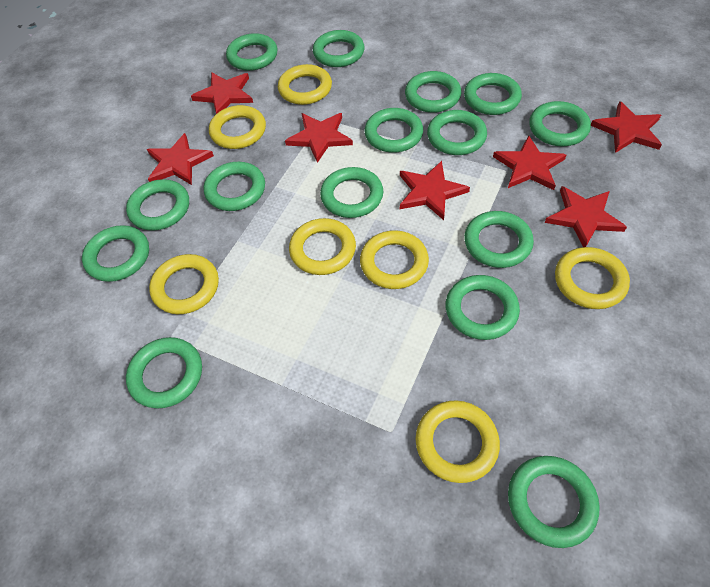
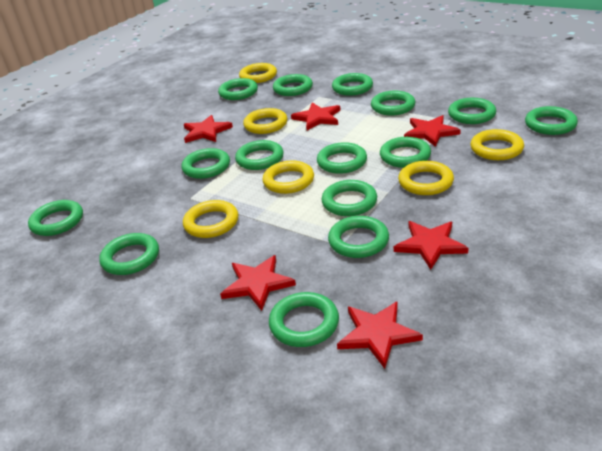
red star: 7 -> 6
yellow ring: 7 -> 6

